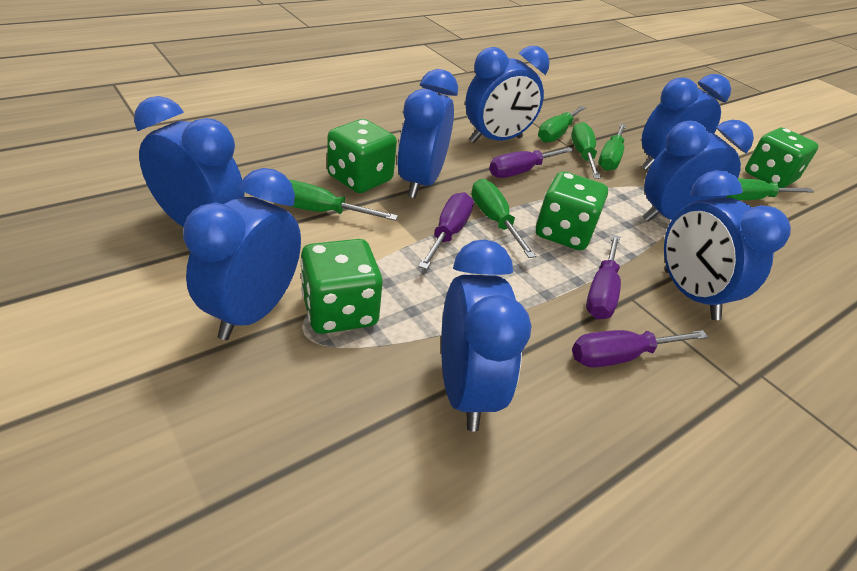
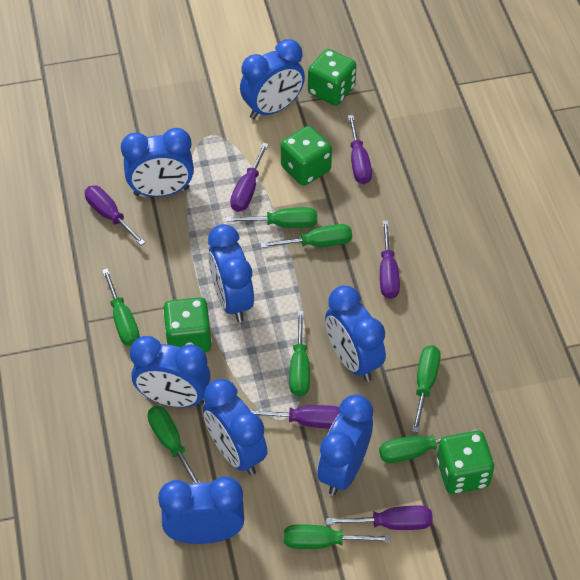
green screwdriver: 6 -> 8
purple screwdriver: 4 -> 6

